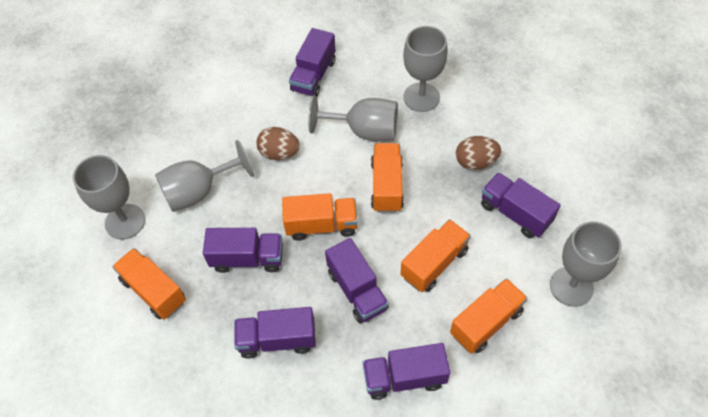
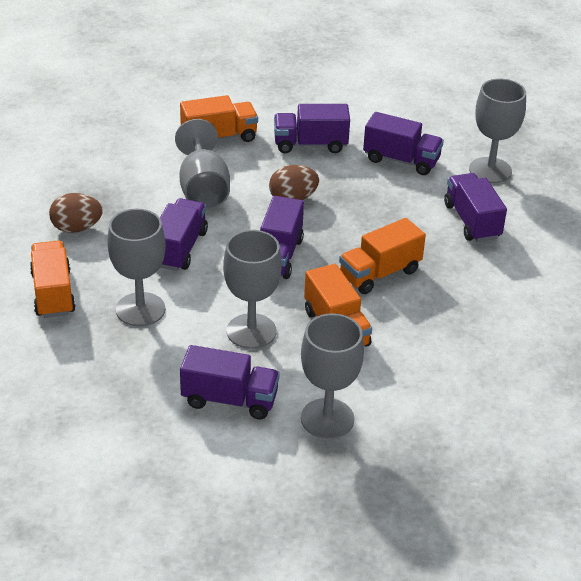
orange truck: 5 -> 4

